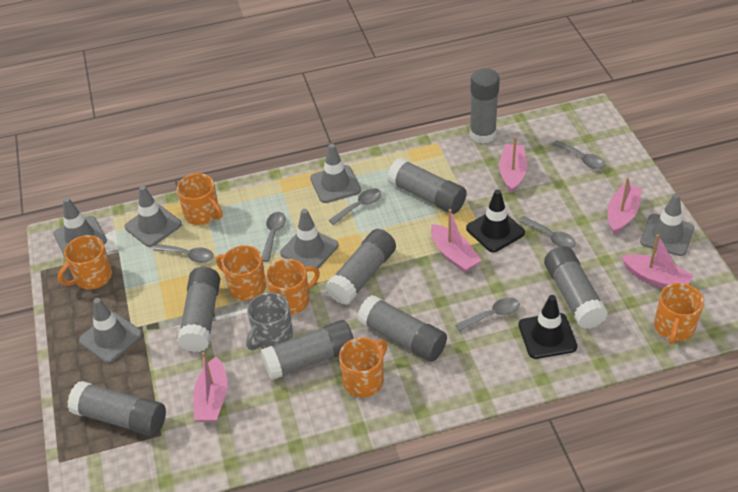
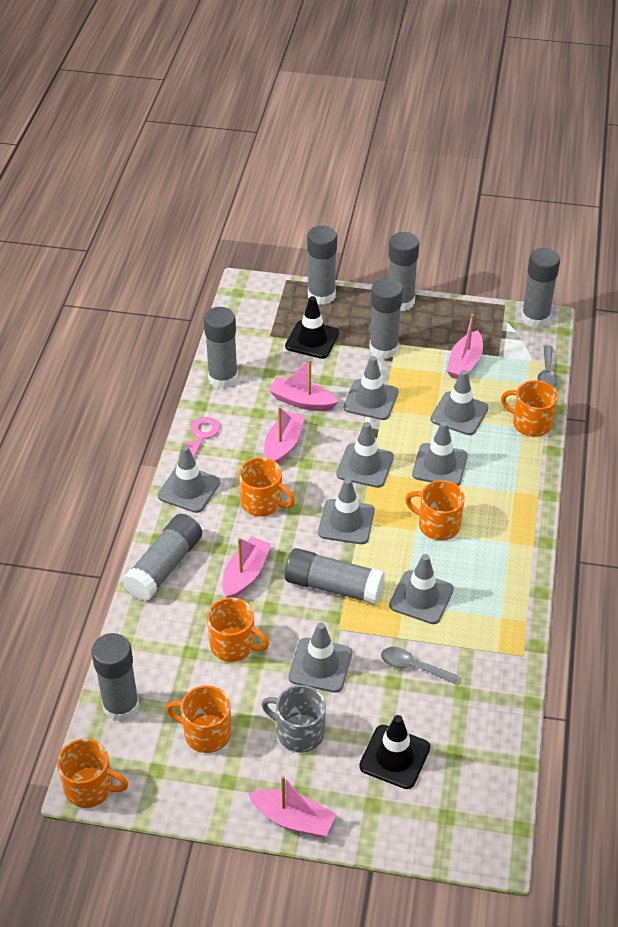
grey spoon: 6 -> 2
grey traffic cone: 6 -> 8
pink key: 0 -> 1

